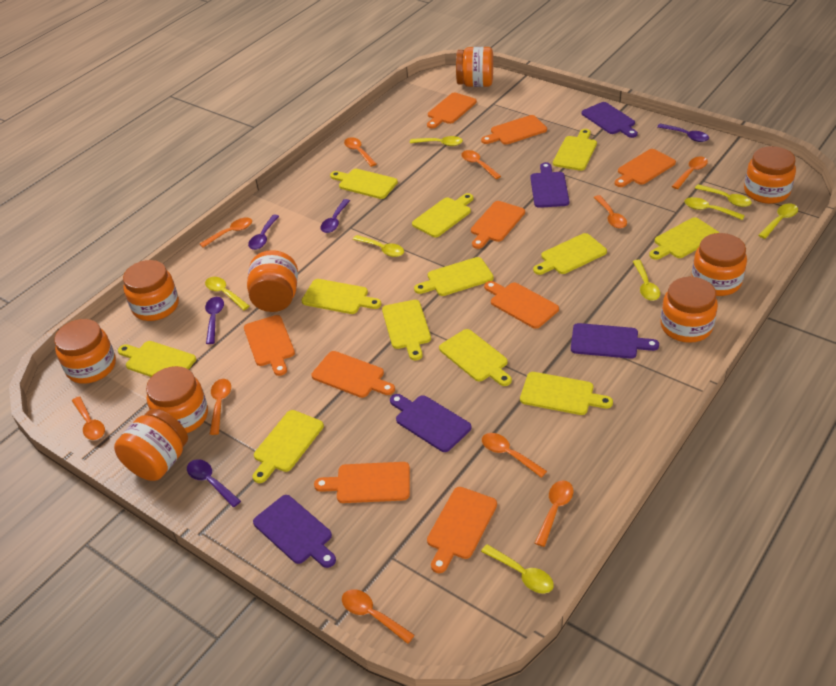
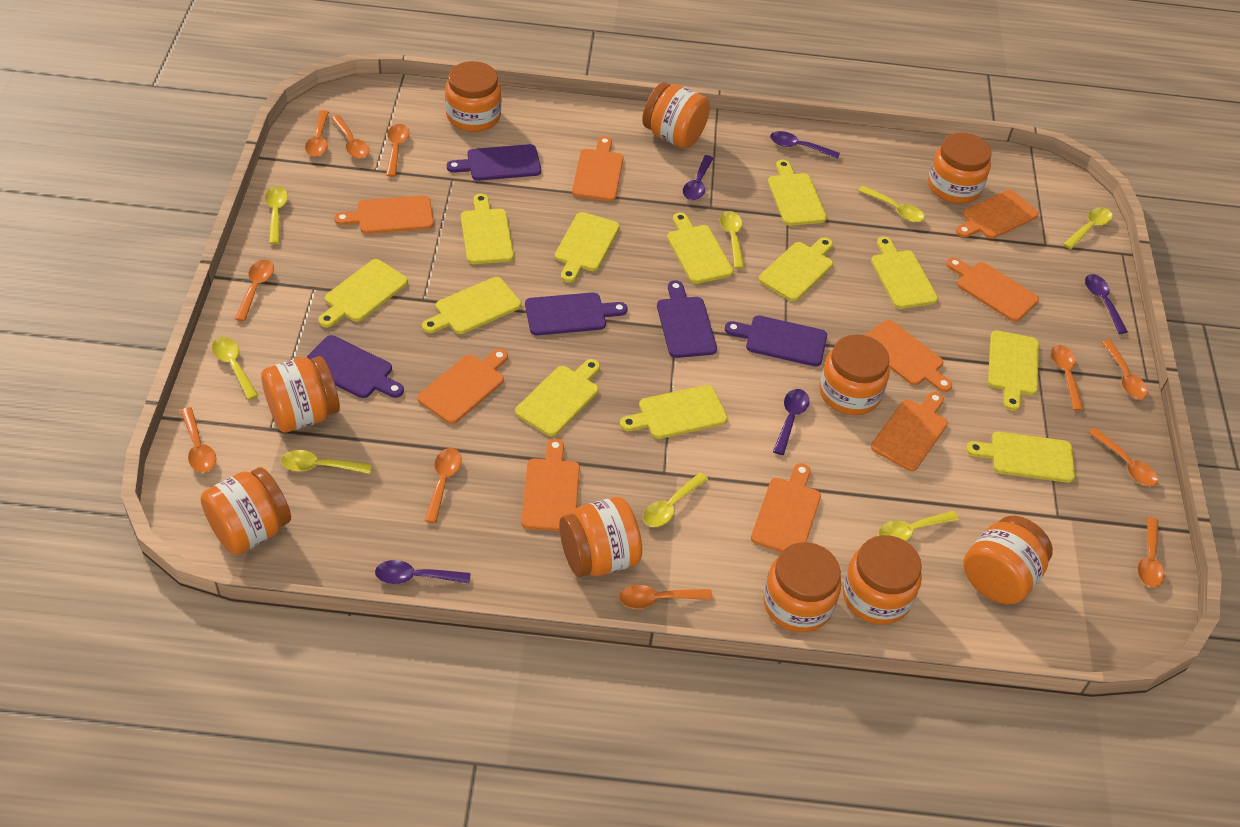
orange jar: 9 -> 10
orange spoon: 10 -> 11

